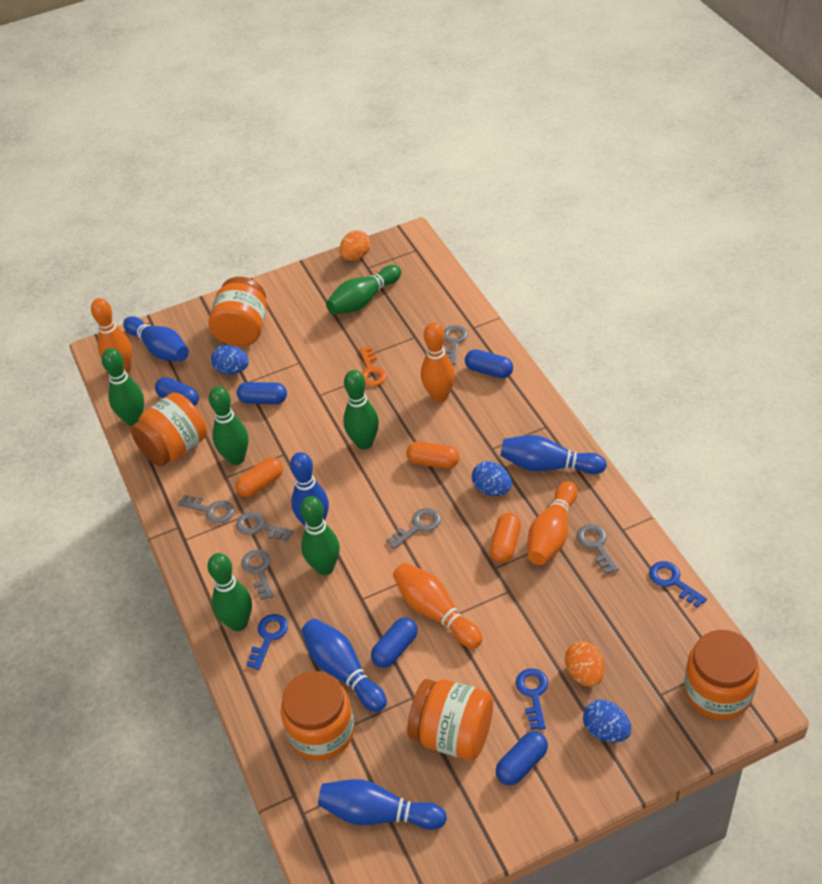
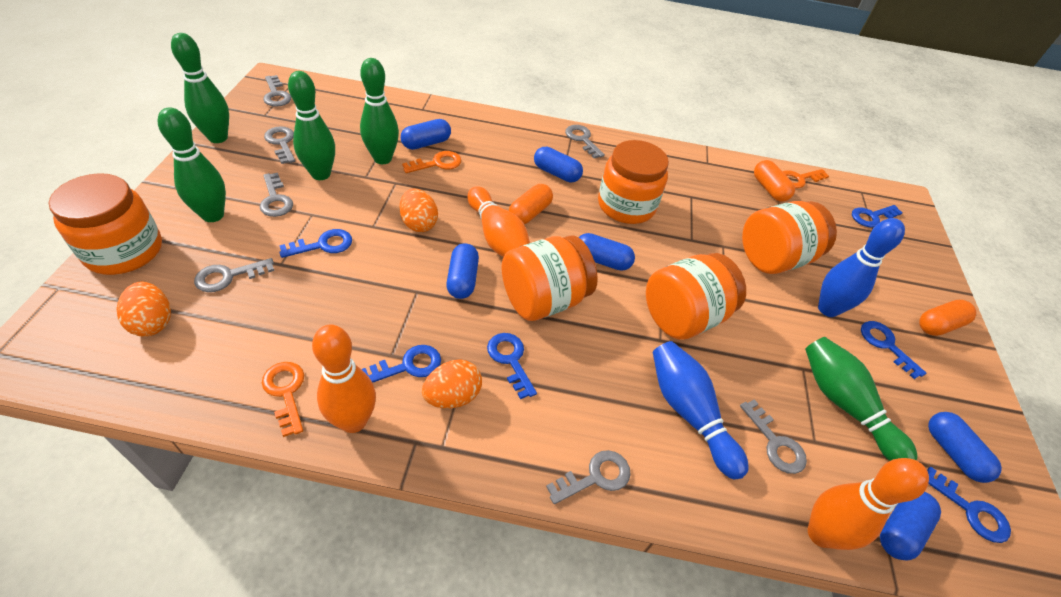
blue bowling pin: 5 -> 2
blue capsule: 5 -> 6
blue egg: 3 -> 0
blue key: 3 -> 6
green bowling pin: 6 -> 5
grey key: 6 -> 7
orange bowling pin: 4 -> 3
orange egg: 2 -> 3
orange key: 1 -> 3

